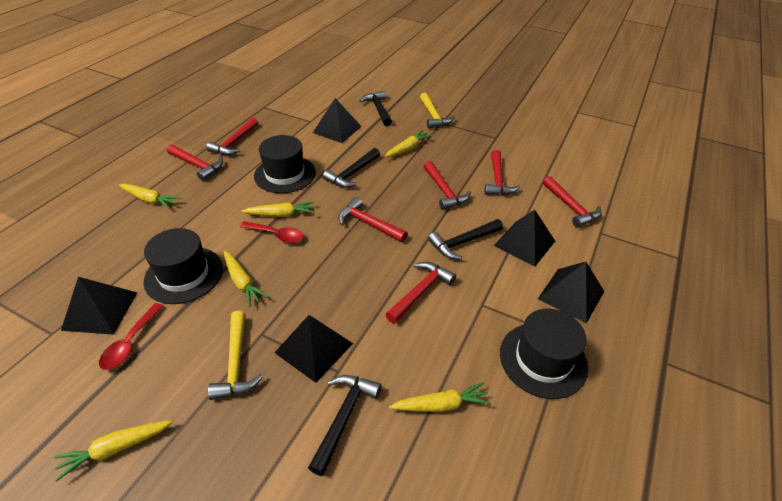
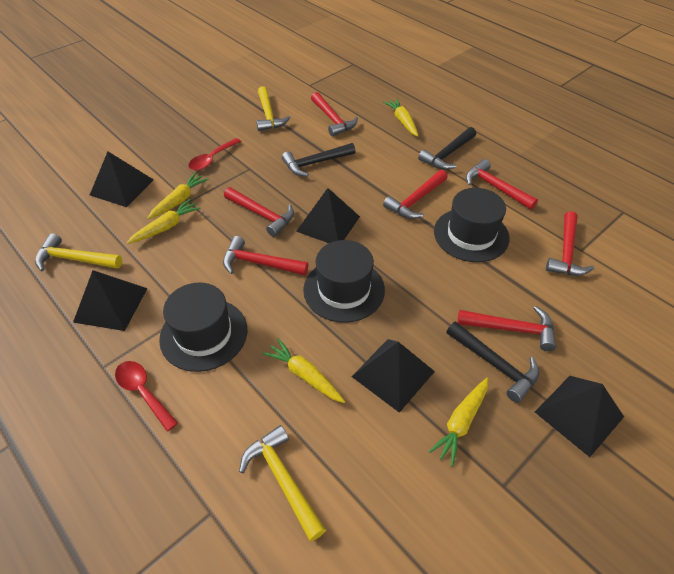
black hammer: 4 -> 3
yellow carrot: 6 -> 5
yellow hammer: 2 -> 3

